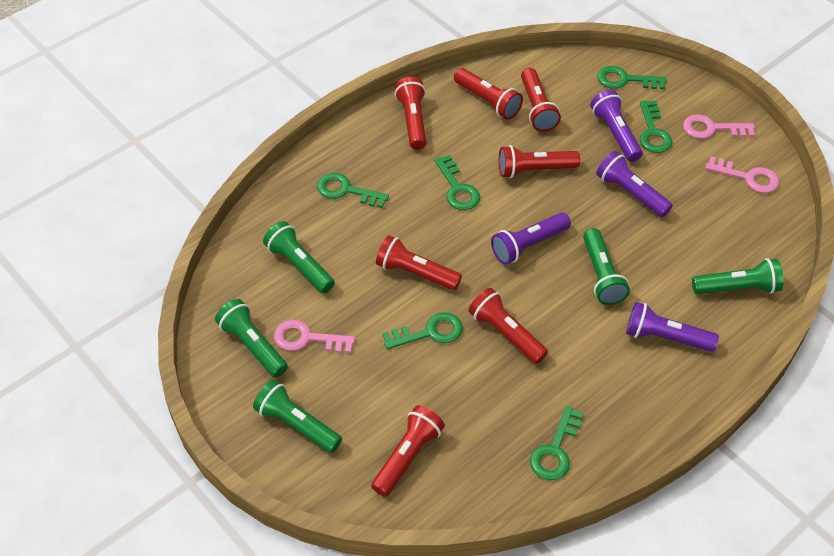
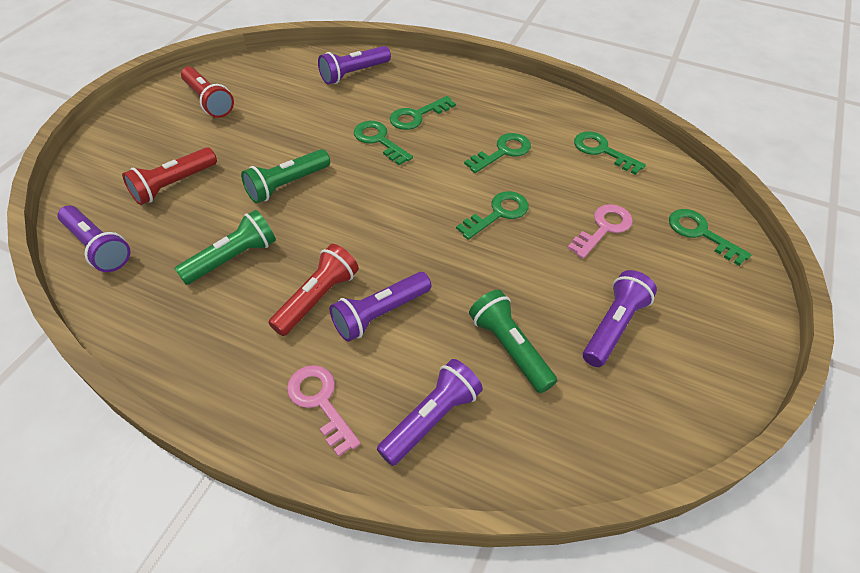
green flashlight: 5 -> 3
pink key: 3 -> 2
purple flashlight: 4 -> 5
red flashlight: 7 -> 3

